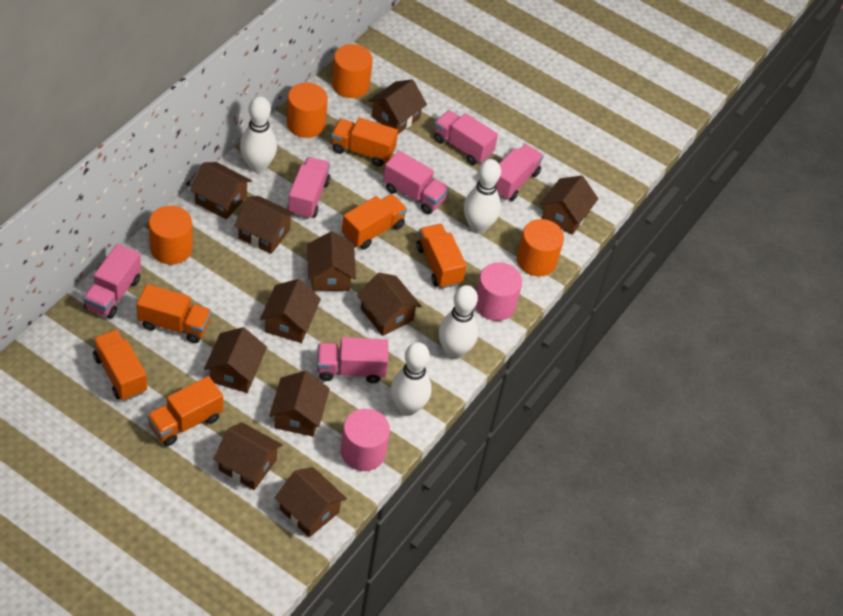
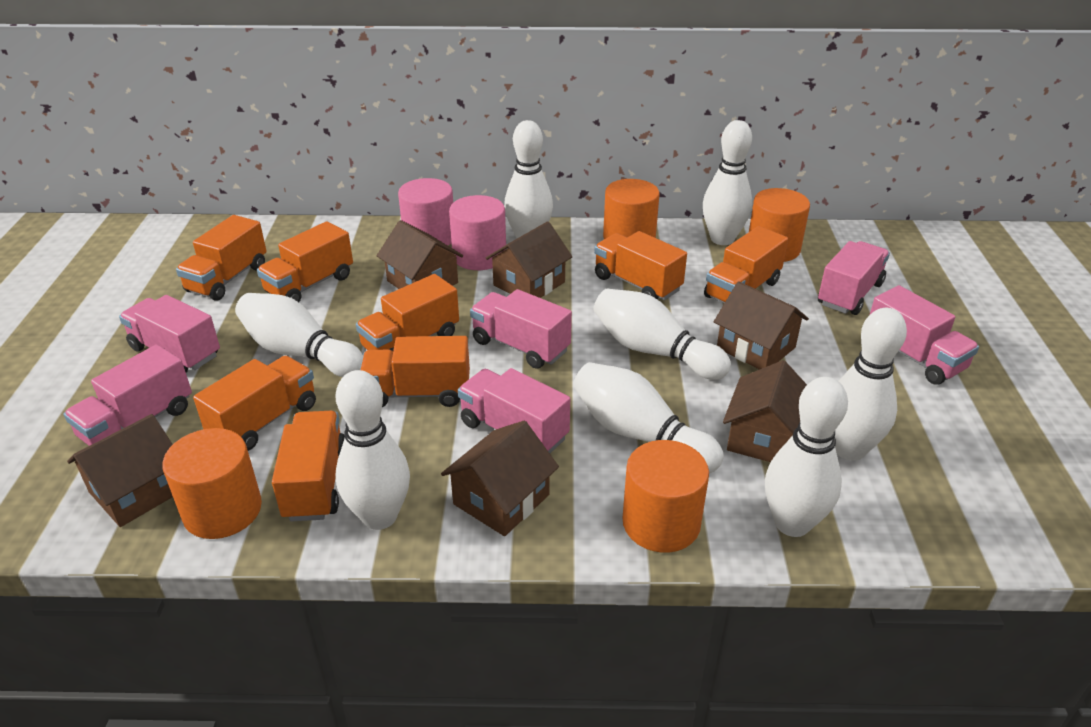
brown house: 11 -> 6
orange truck: 6 -> 8
white bowling pin: 4 -> 8

